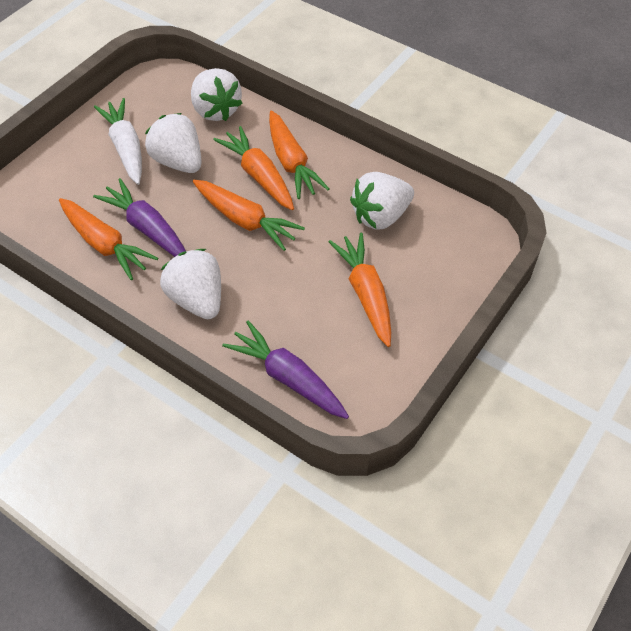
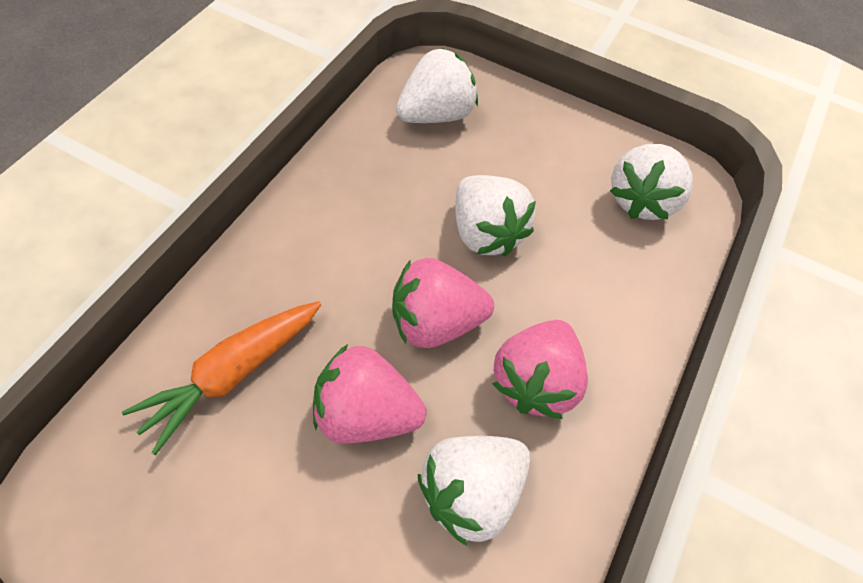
orange carrot: 5 -> 1
pink strawberry: 0 -> 3
purple carrot: 2 -> 0
white carrot: 1 -> 0

